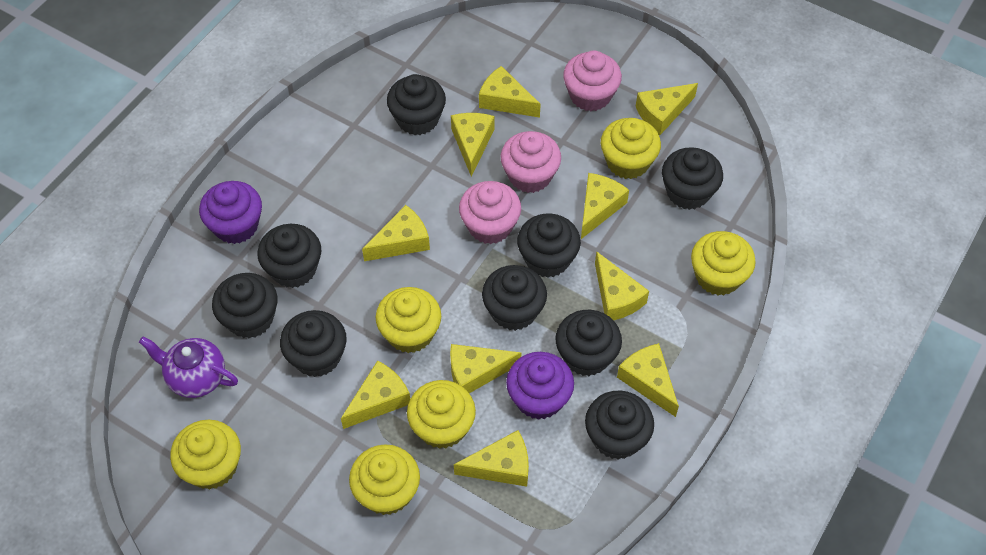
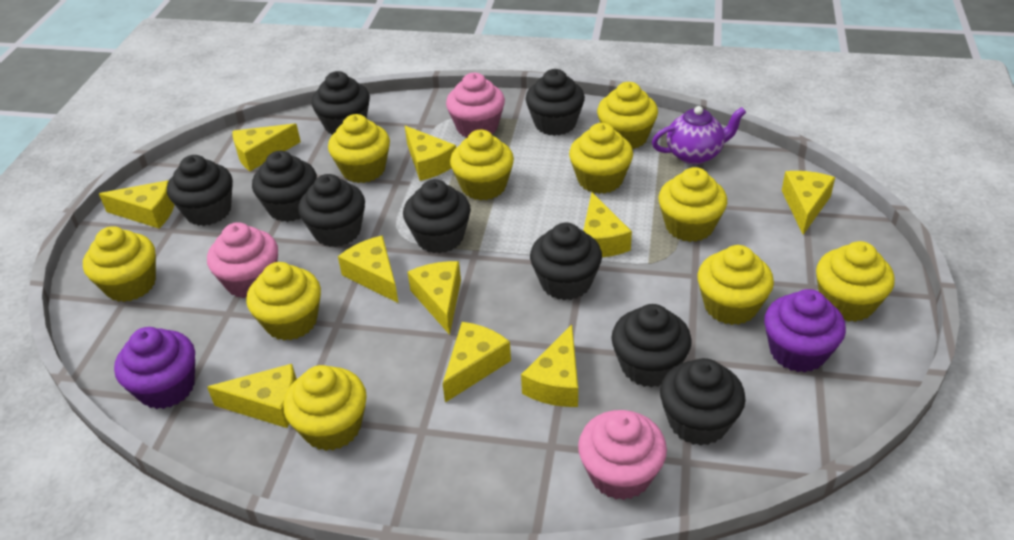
yellow cupcake: 6 -> 10

